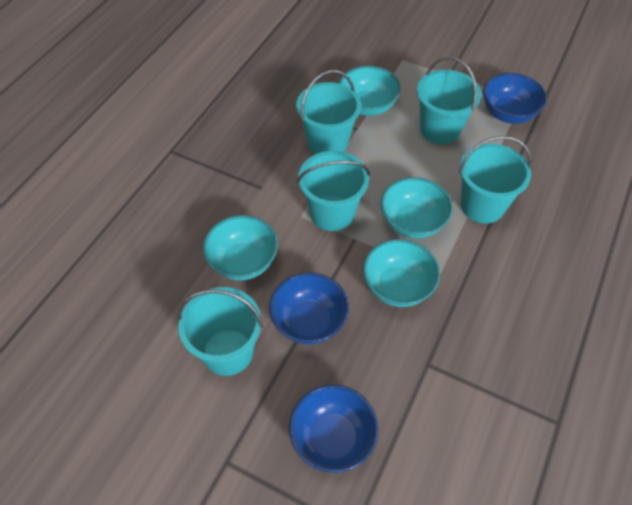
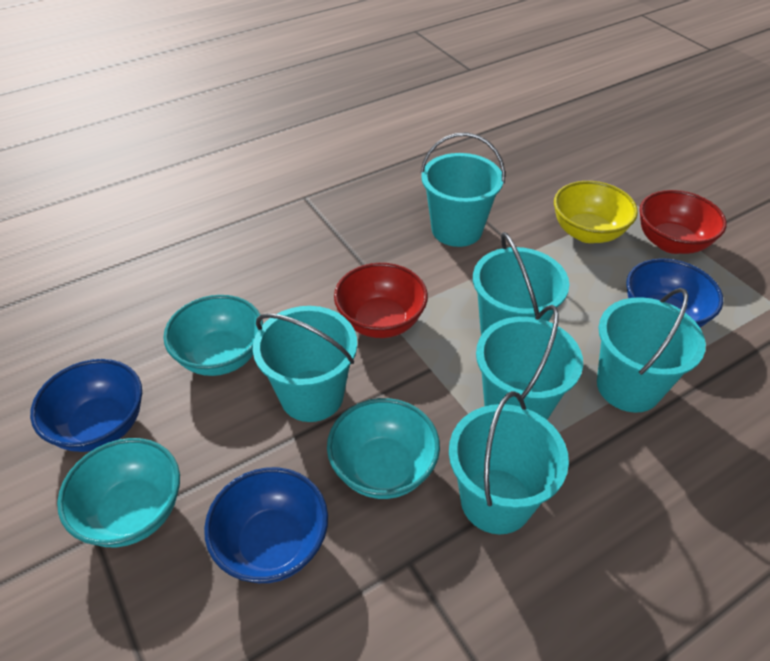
red bowl: 0 -> 2
turquoise bowl: 4 -> 3
turquoise bucket: 5 -> 6
yellow bowl: 0 -> 1

